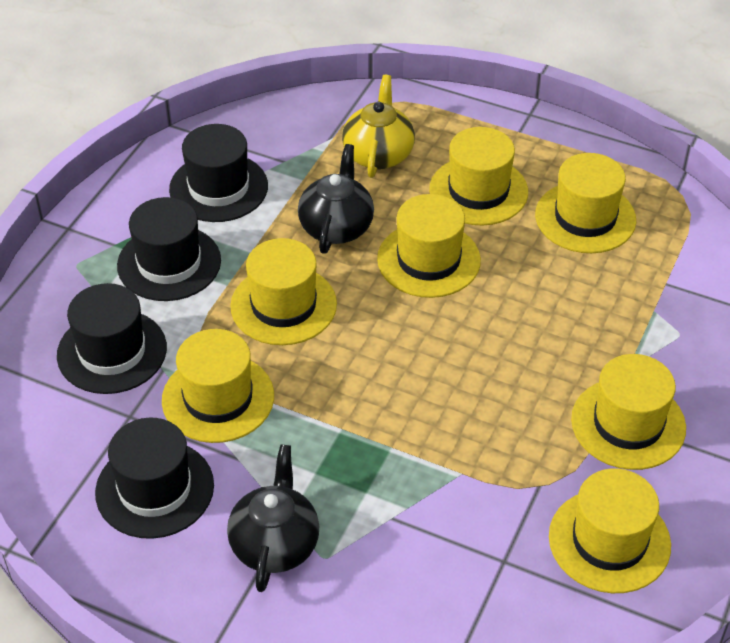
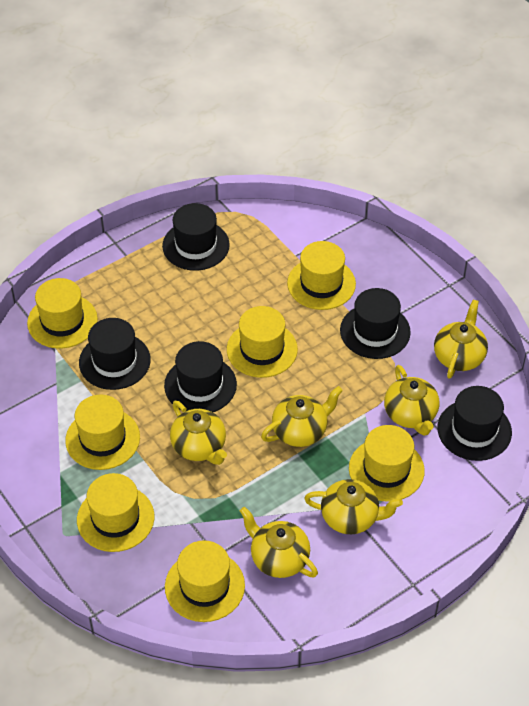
black hat: 4 -> 5
black teapot: 2 -> 0
yellow teapot: 1 -> 6

